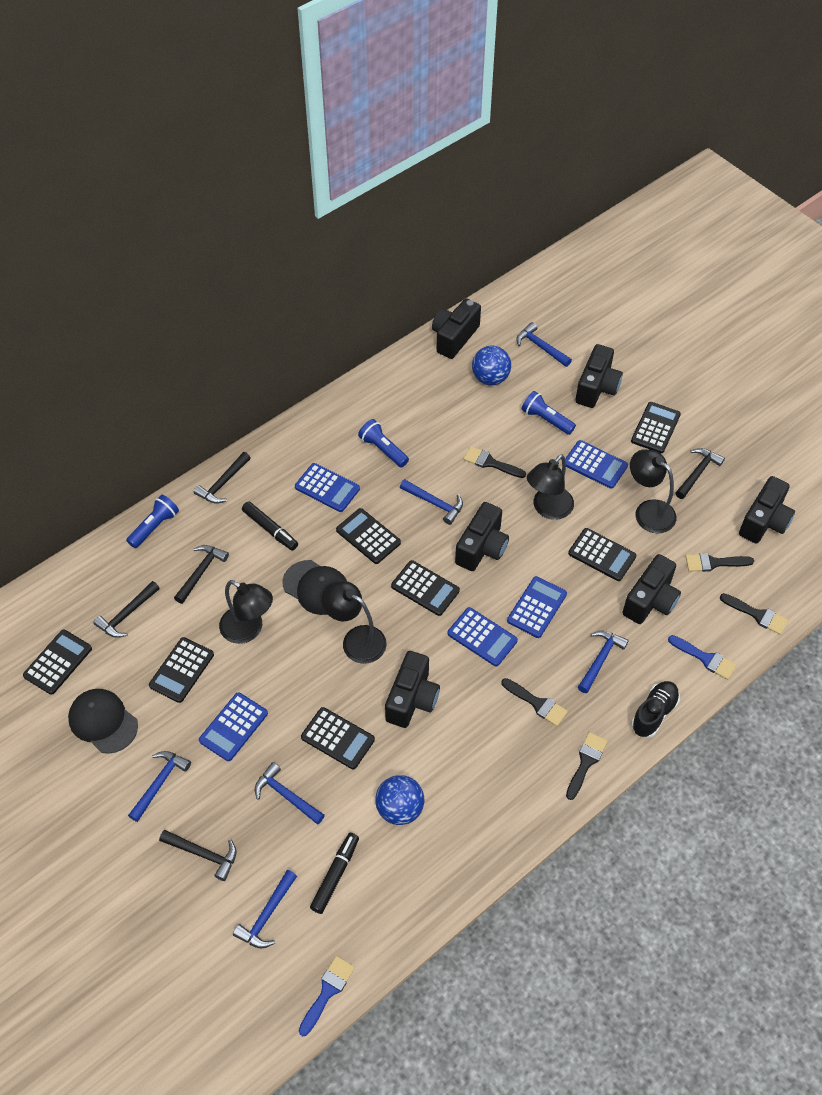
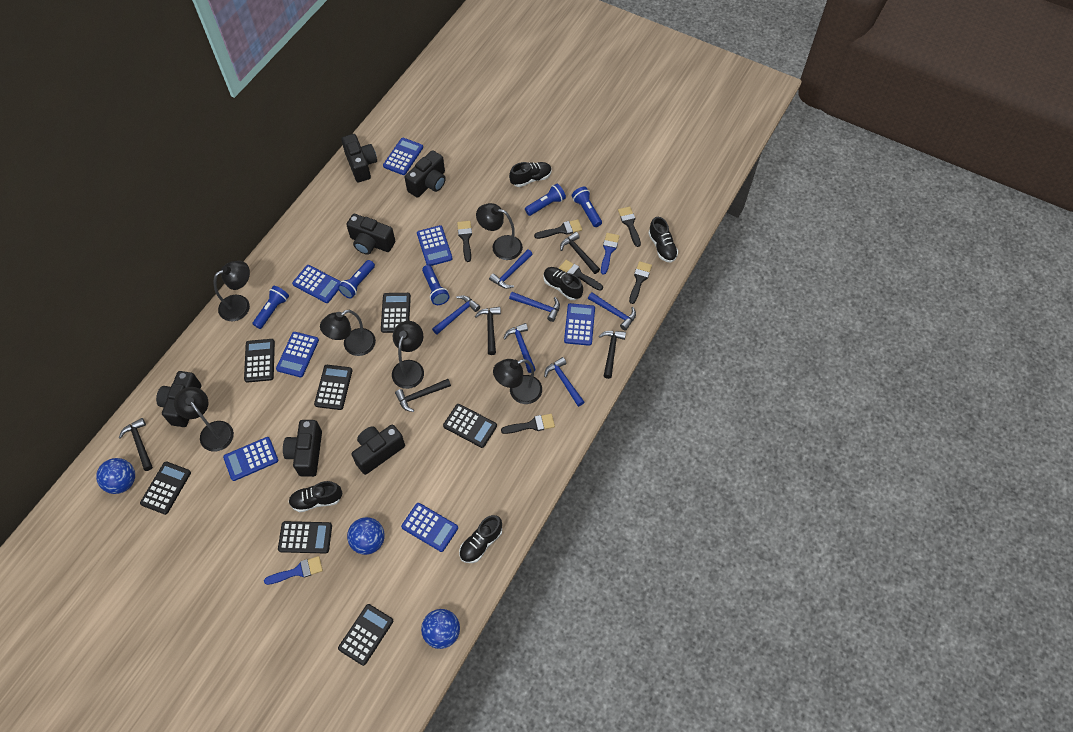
black brush: 5 -> 6
black cap: 2 -> 0
black lamp: 4 -> 6
black marker: 2 -> 0
black shoe: 1 -> 5
blue ball: 2 -> 3
blue calculator: 5 -> 7
blue flashlight: 3 -> 5

